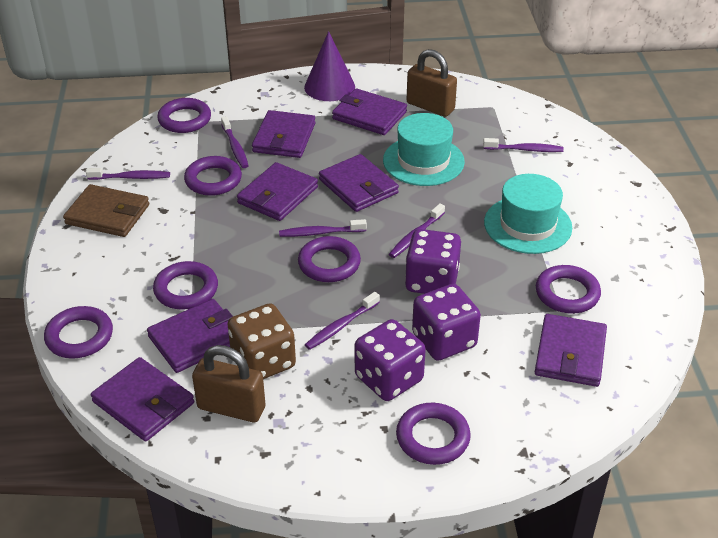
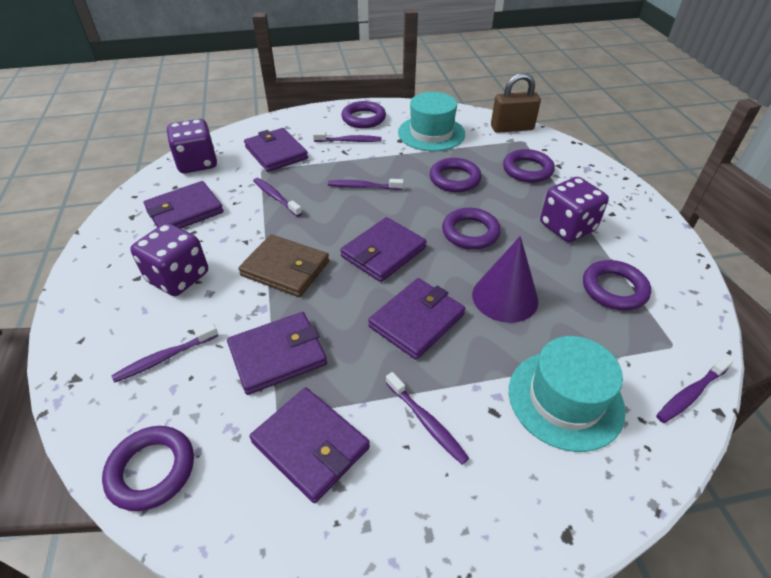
brown dice: 1 -> 0
brown padlock: 2 -> 1
purple ring: 7 -> 6
purple wallet: 7 -> 6

